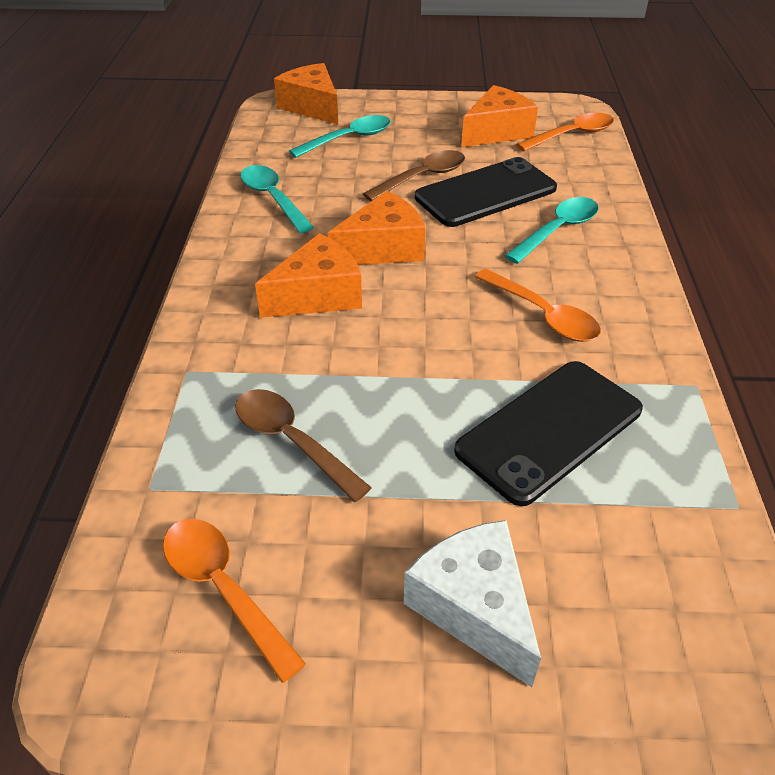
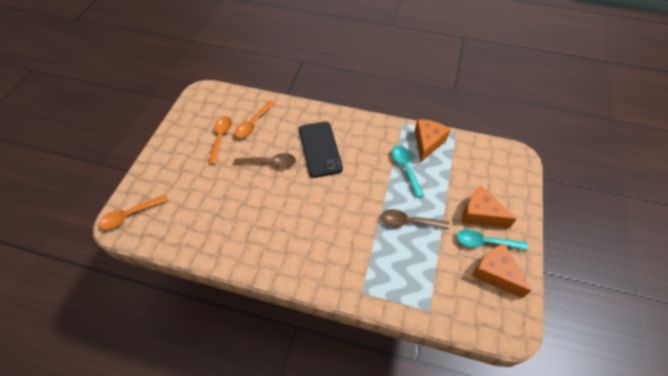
black phone: 2 -> 1
orange cheese: 4 -> 3
turquoise spoon: 3 -> 2
white cheese: 1 -> 0

